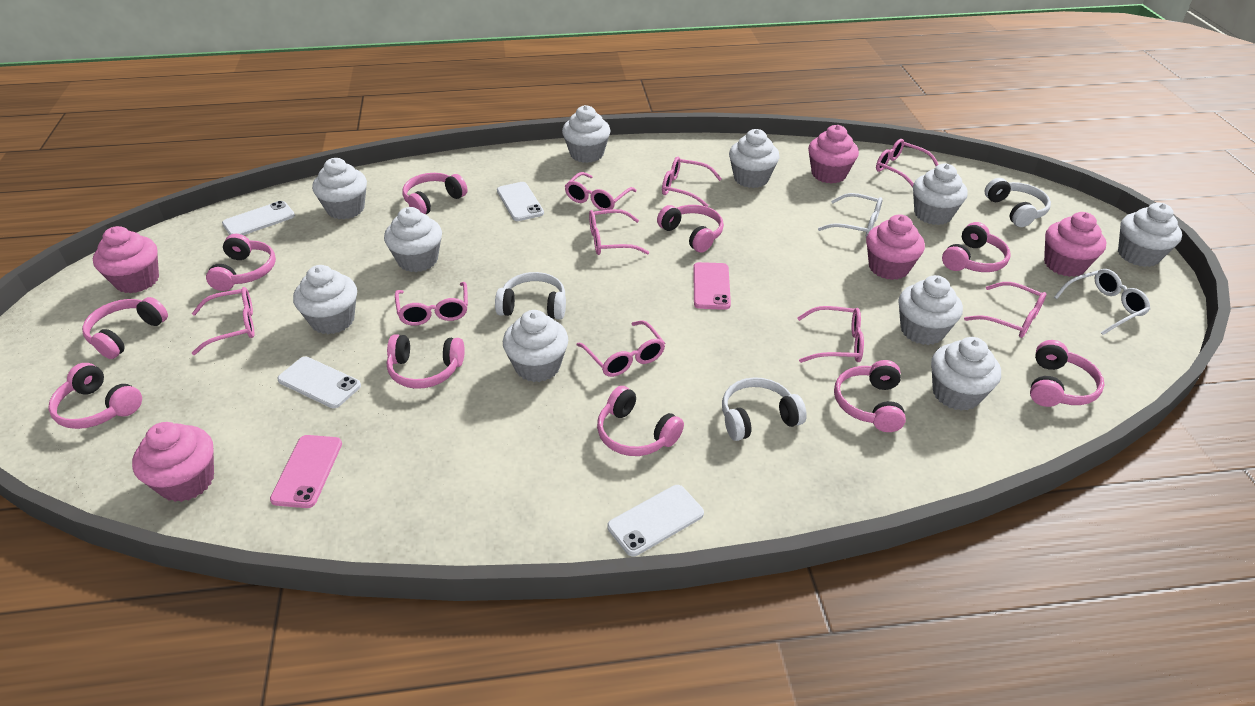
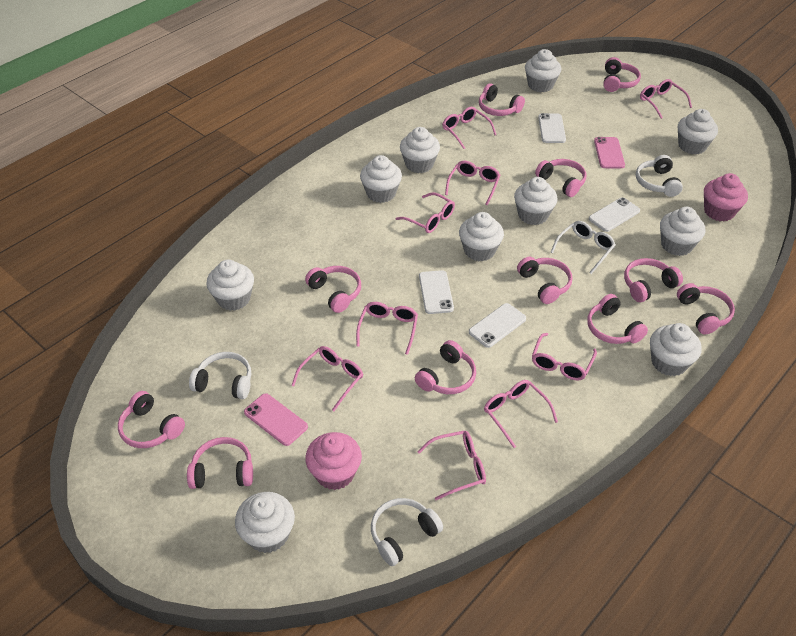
pink cupcake: 5 -> 2
pink headphones: 10 -> 11
white glasses: 2 -> 1

